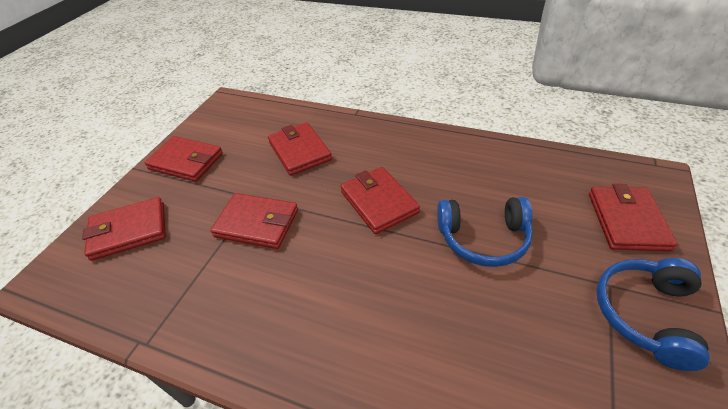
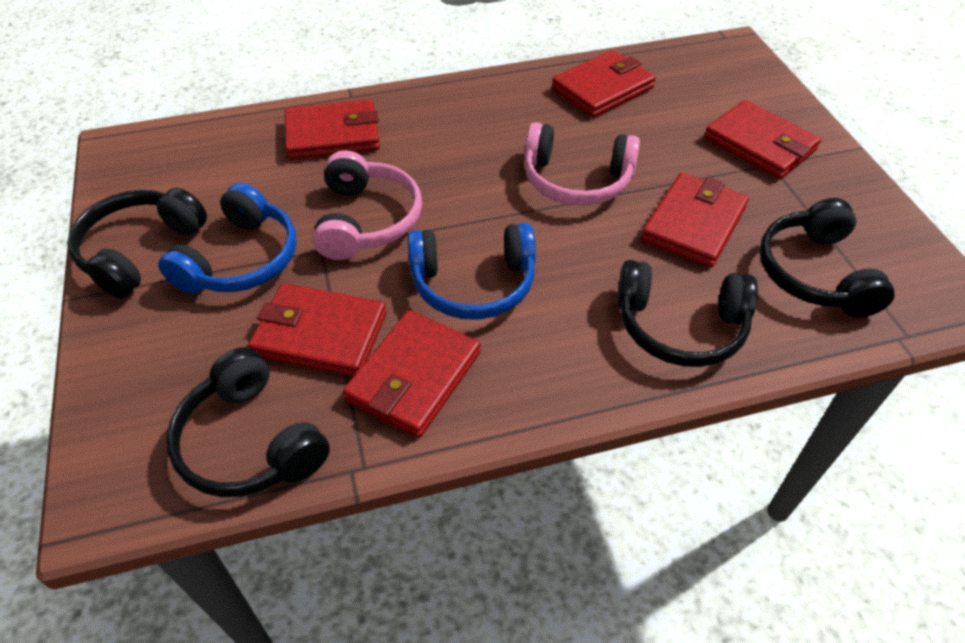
black headphones: 0 -> 4
pink headphones: 0 -> 2

